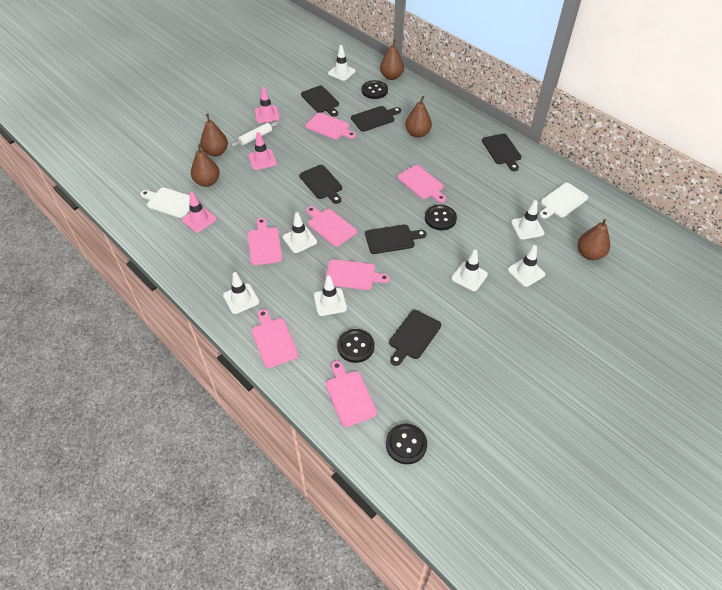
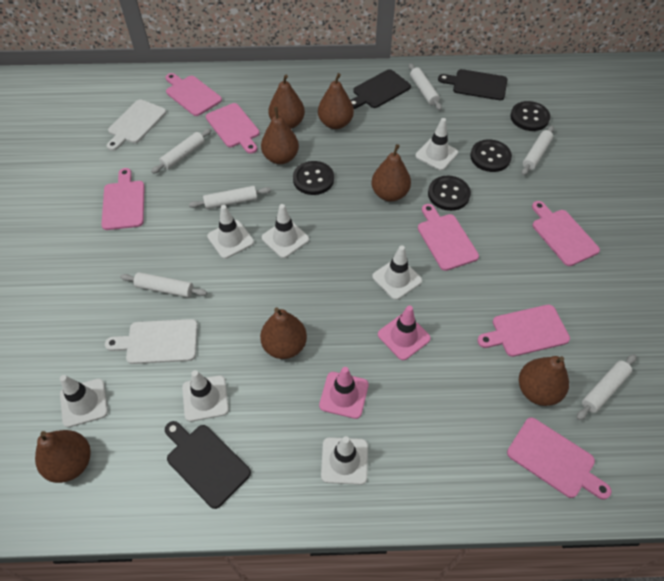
black cutting board: 6 -> 3
brown pear: 5 -> 7
pink traffic cone: 3 -> 2
white rolling pin: 1 -> 6

